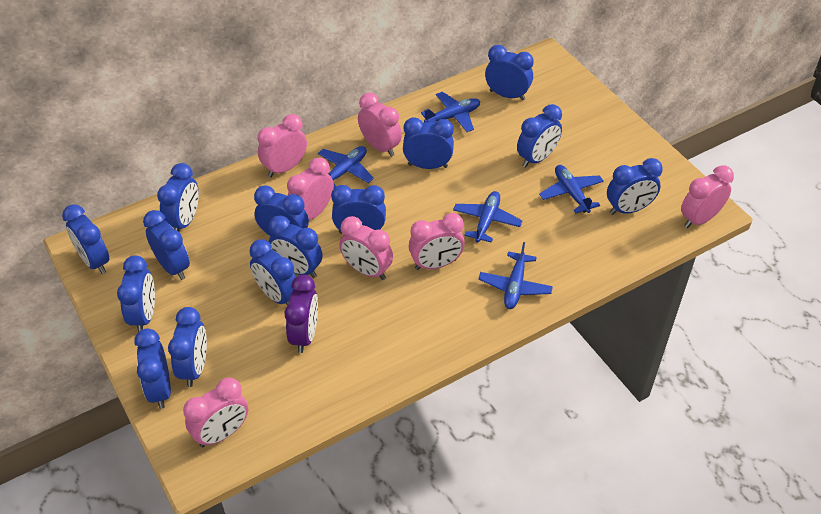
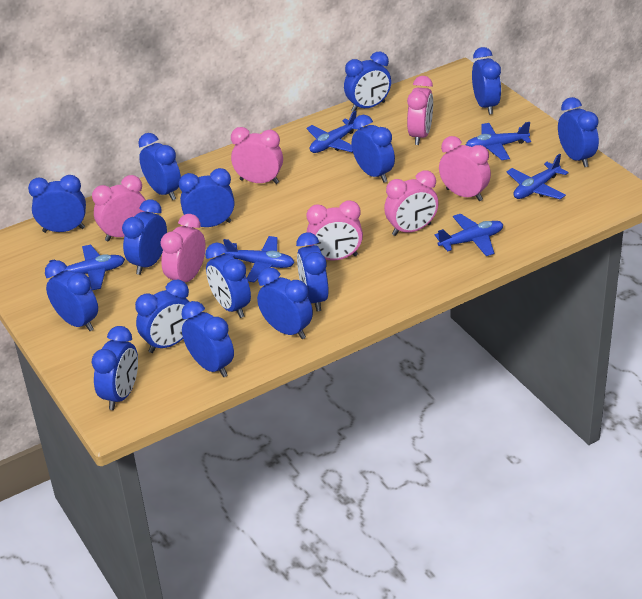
blue clock: 14 -> 15
blue plane: 5 -> 6
purple clock: 1 -> 0

